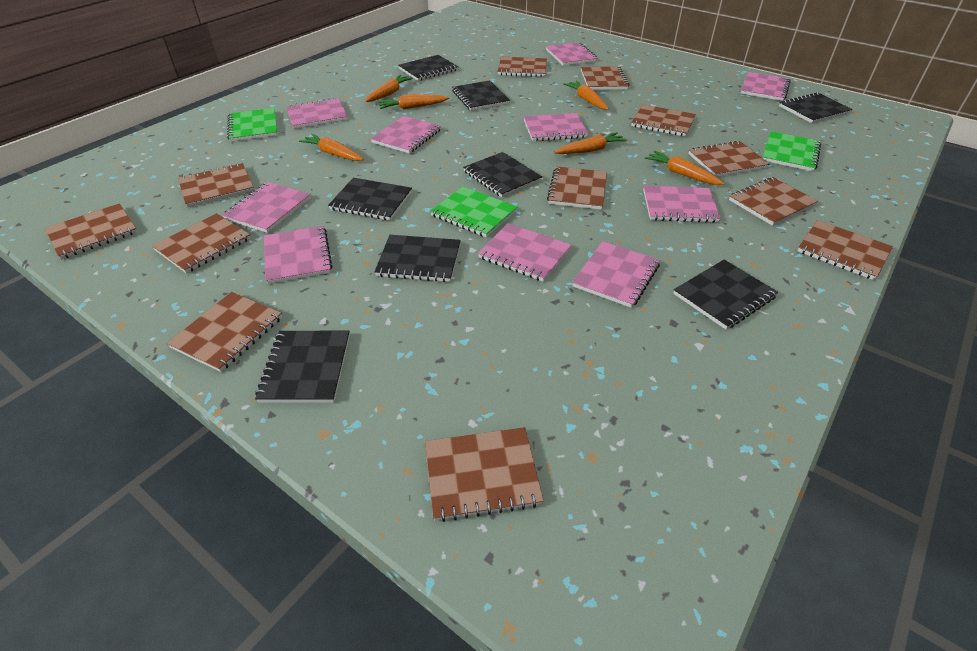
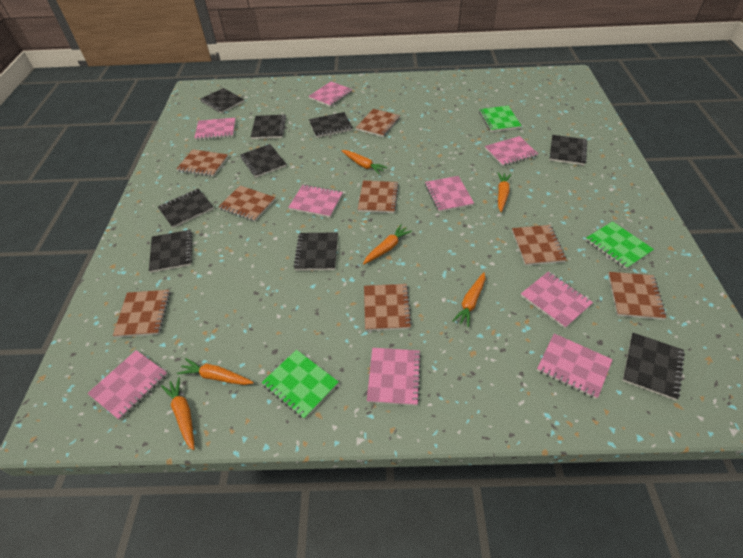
black notebook: 8 -> 9
brown notebook: 12 -> 8
pink notebook: 10 -> 9

